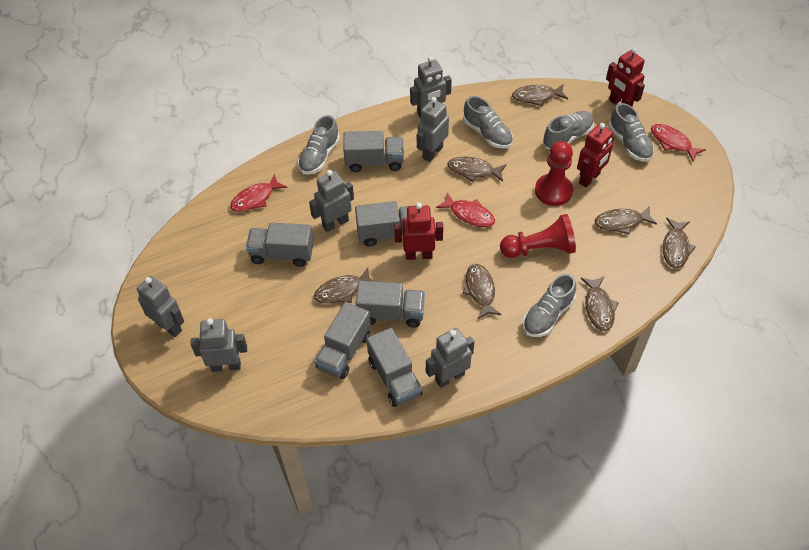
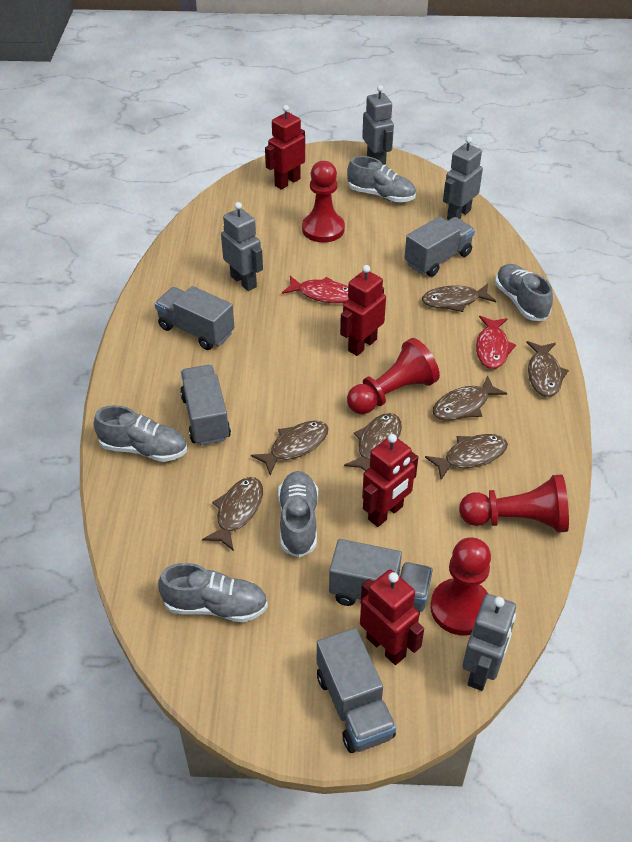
grey robot: 6 -> 4
grey truck: 6 -> 5
red fish: 3 -> 2
red pawn: 2 -> 4
red robot: 3 -> 4

